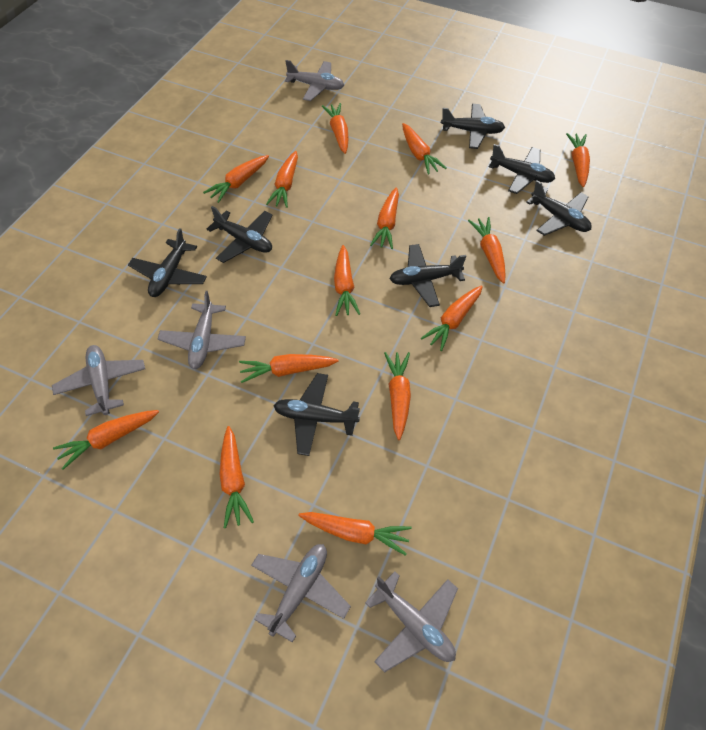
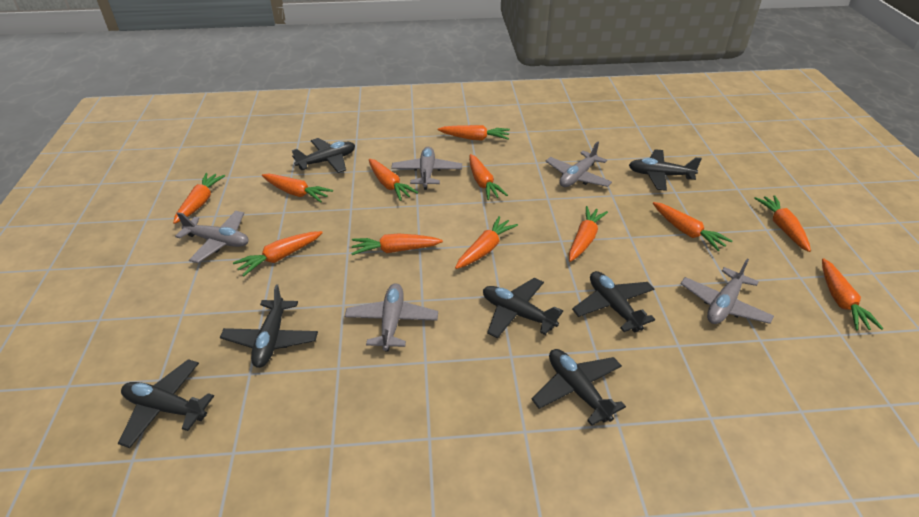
orange carrot: 14 -> 12

